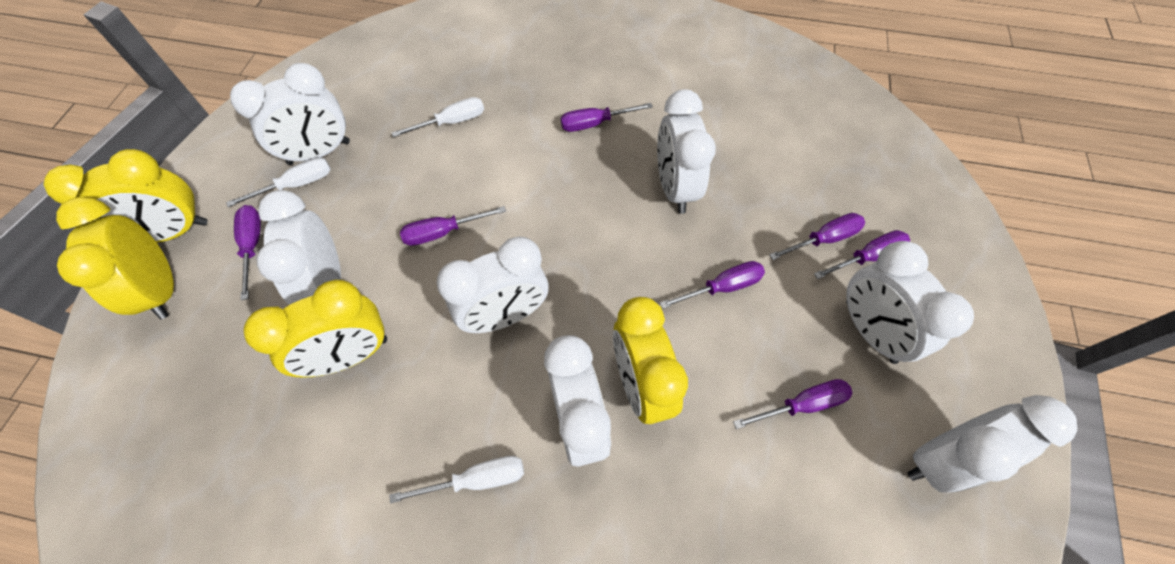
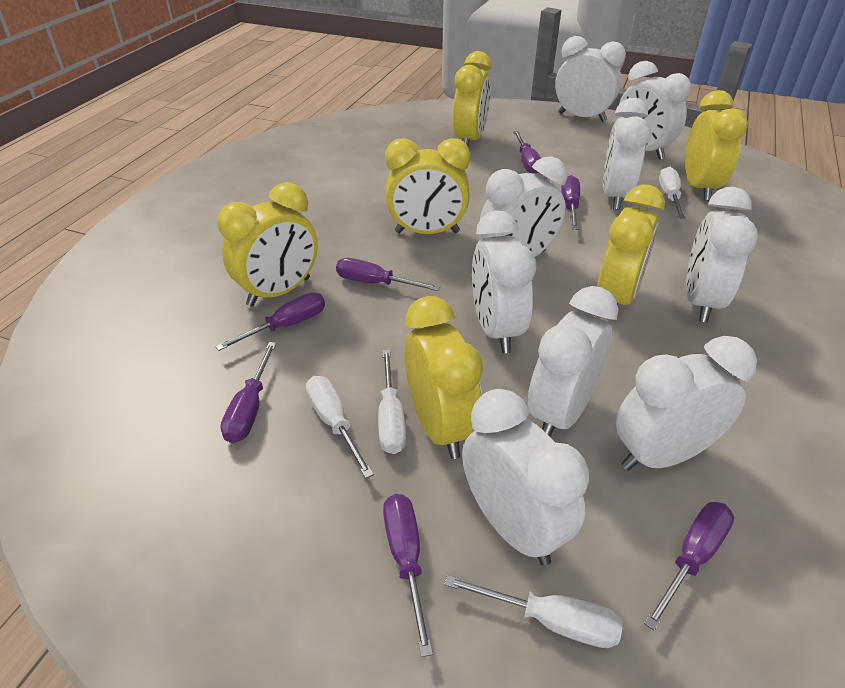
white clock: 7 -> 9
white screwdriver: 3 -> 4
yellow clock: 4 -> 6

